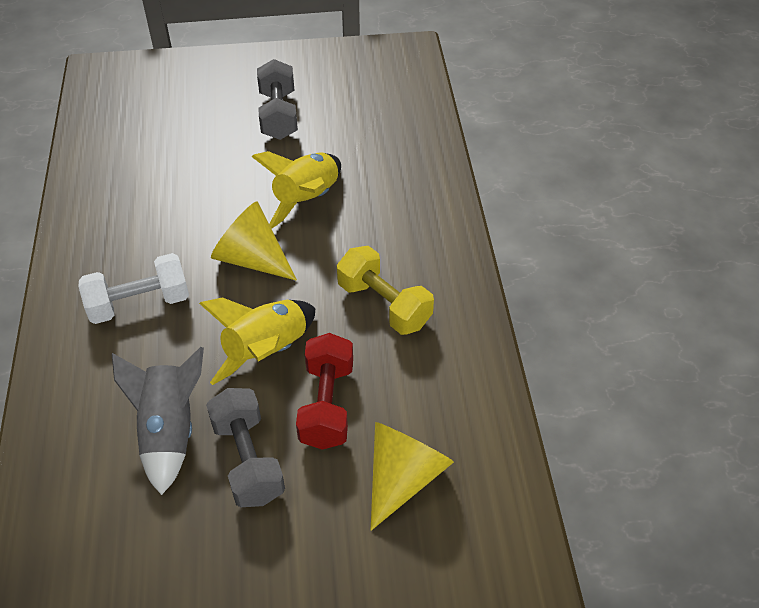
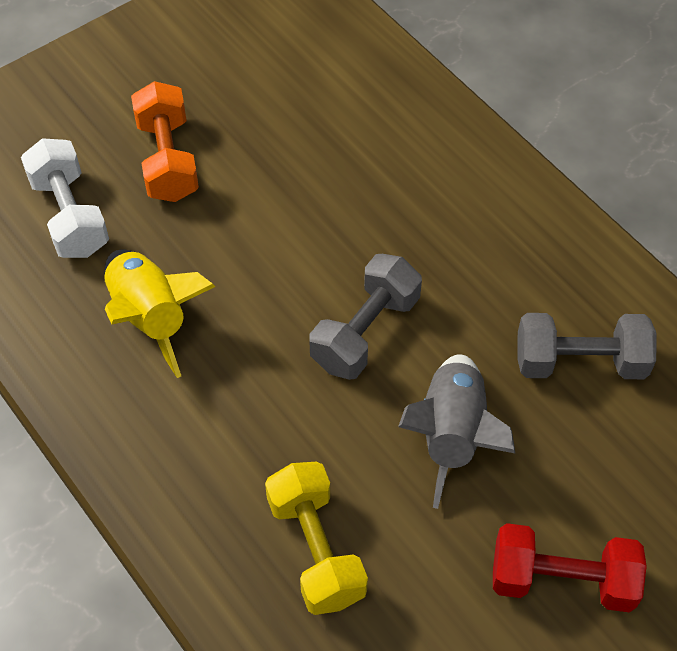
orange dumbbell: 0 -> 1
yellow cone: 2 -> 0
yellow rocket: 2 -> 1

